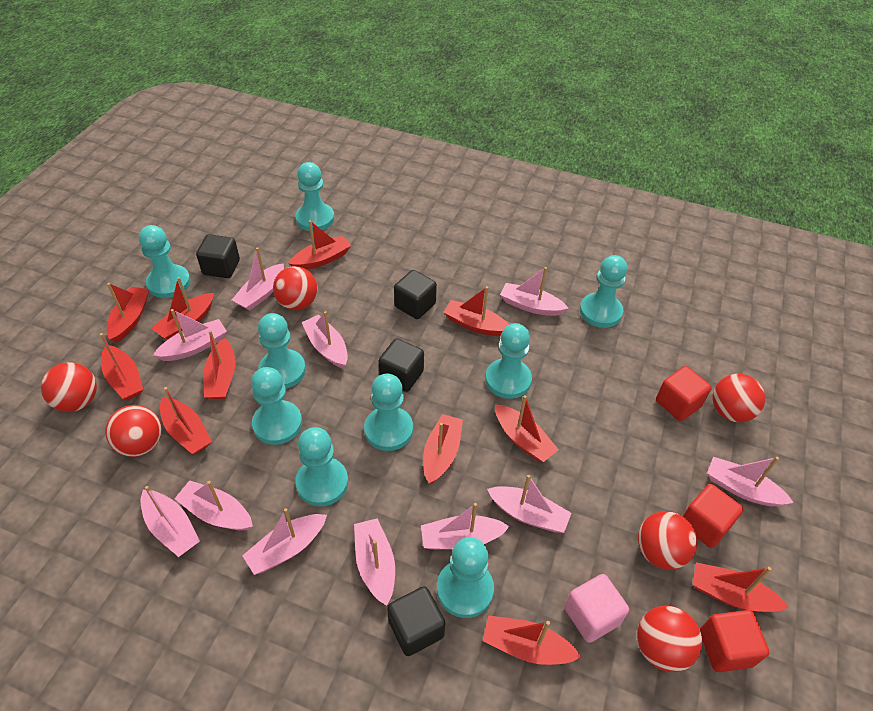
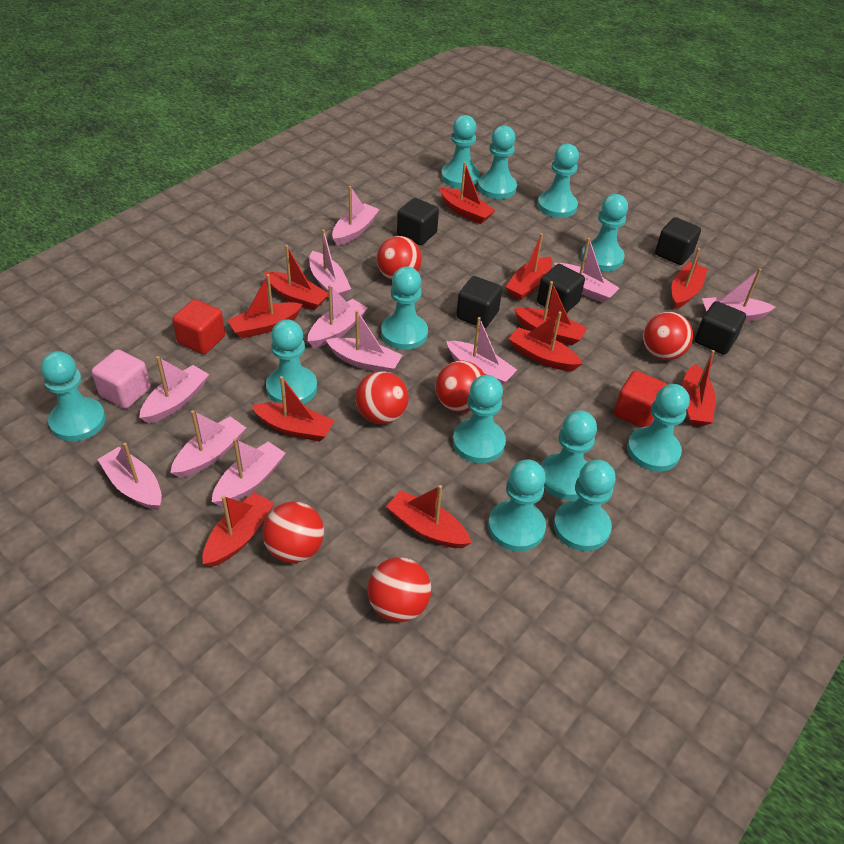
black cube: 4 -> 5
red cube: 3 -> 2
turquoise pawn: 9 -> 12

